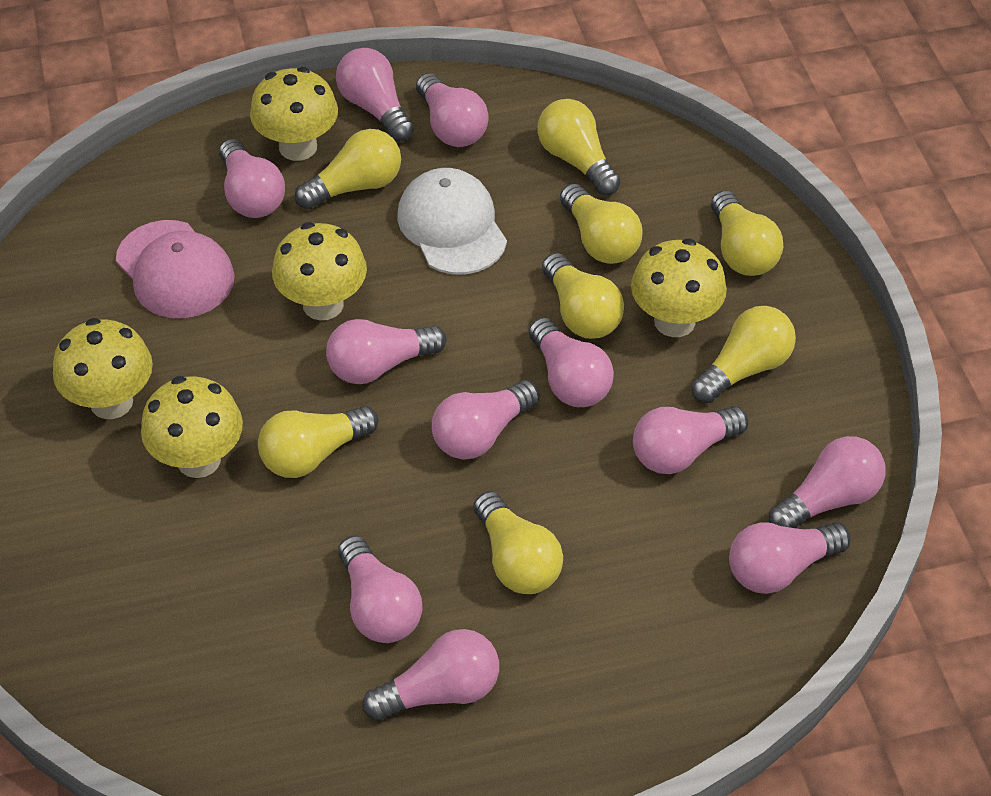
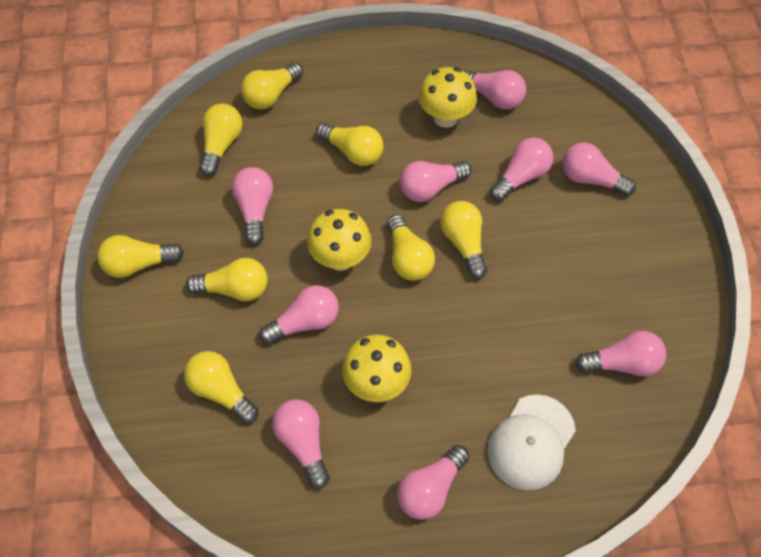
pink cap: 1 -> 0
pink light bulb: 11 -> 9
yellow mushroom: 5 -> 3

